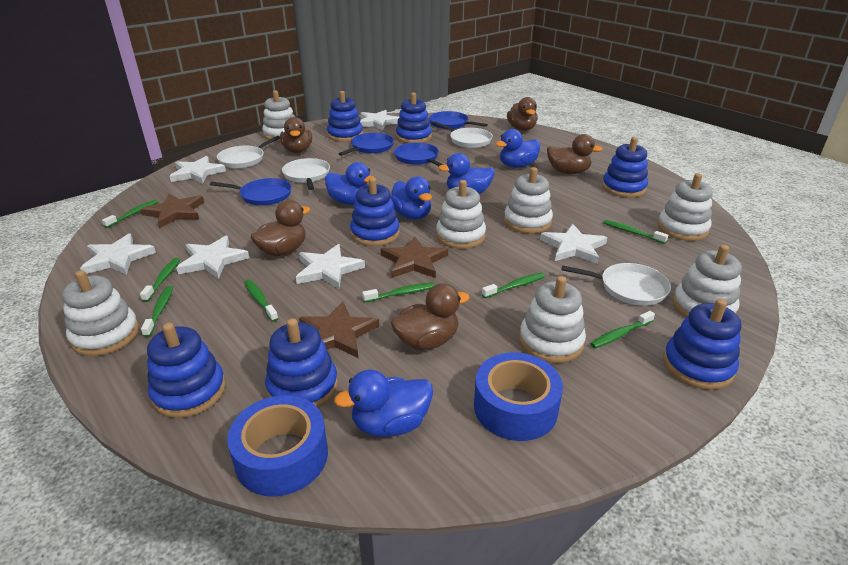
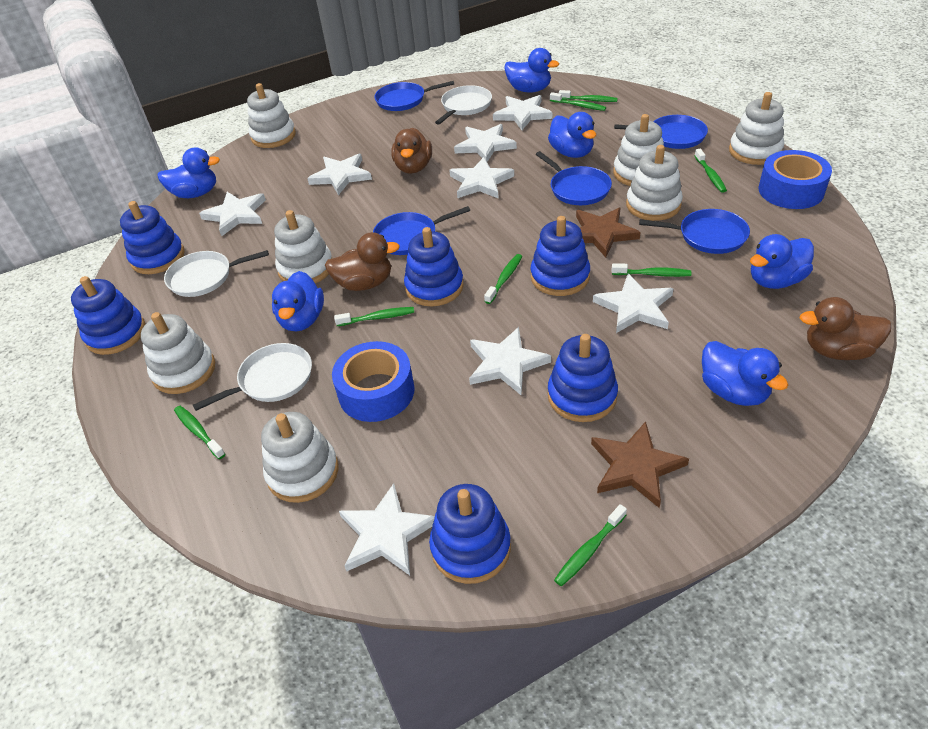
blue duck: 5 -> 6
blue pan: 4 -> 5
blue stacking toy: 7 -> 6
brown duck: 5 -> 3
brown star: 3 -> 2
white pan: 4 -> 3
white star: 6 -> 8

